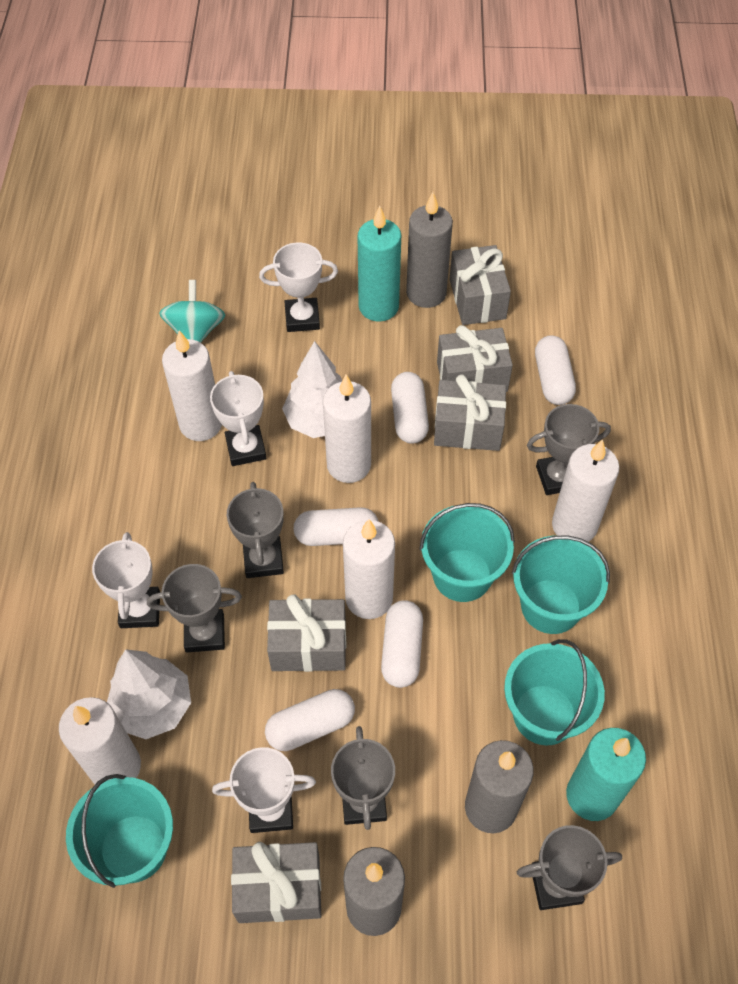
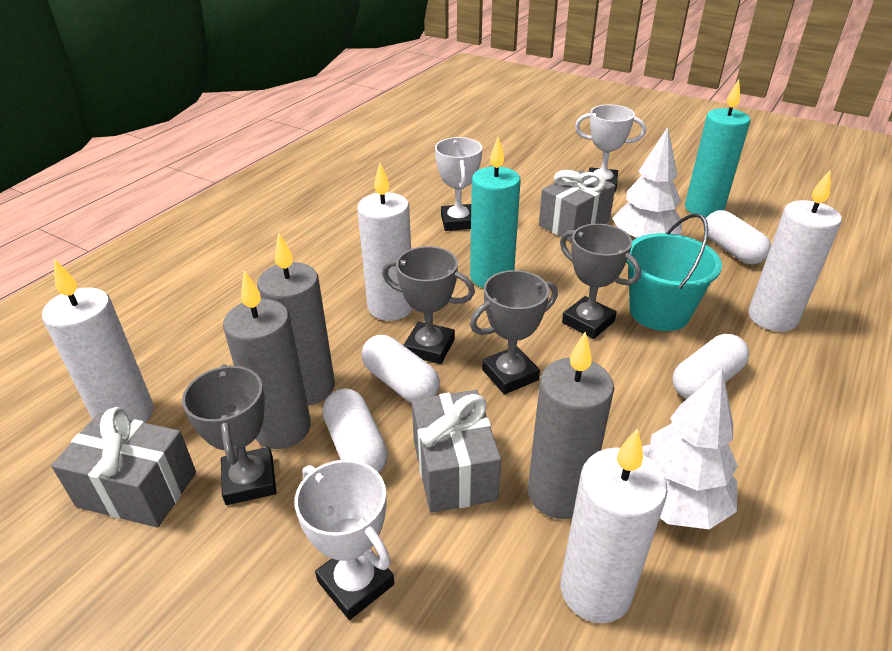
grey gift: 5 -> 3
grey trophy: 5 -> 4
turquoise bucket: 4 -> 1
turquoise spinning top: 1 -> 0
white candle: 5 -> 4
white capsule: 5 -> 4
white trophy: 4 -> 3

